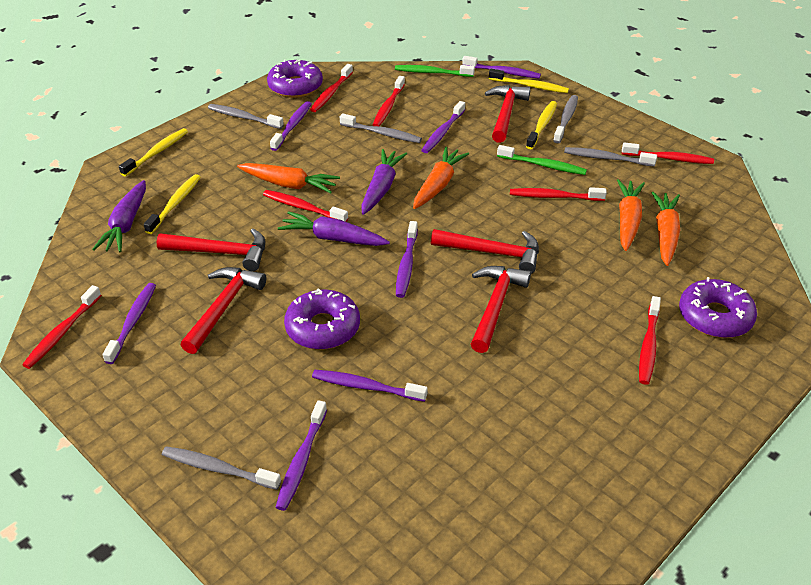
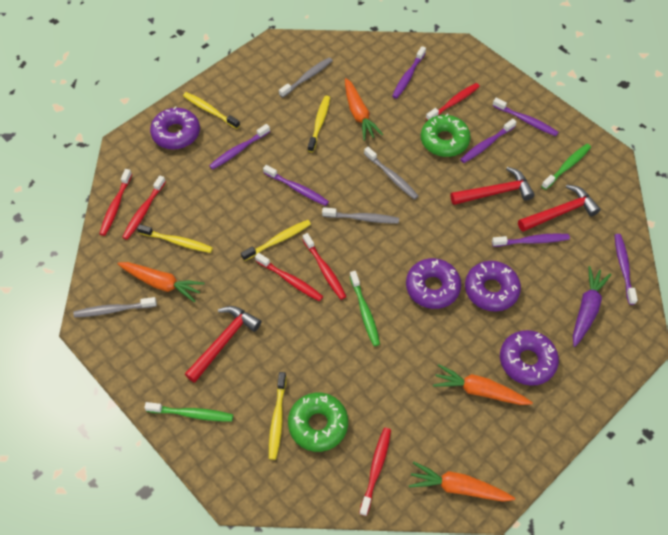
green donut: 0 -> 2
green toothbrush: 2 -> 3
grey toothbrush: 5 -> 4
purple carrot: 3 -> 1
purple donut: 3 -> 4
red hammer: 5 -> 3
red toothbrush: 7 -> 6
yellow toothbrush: 4 -> 5

